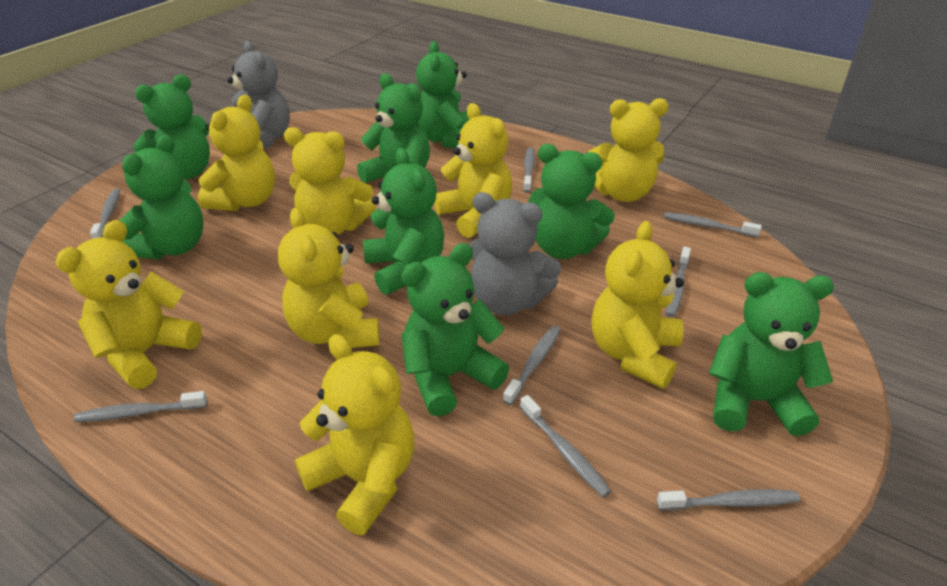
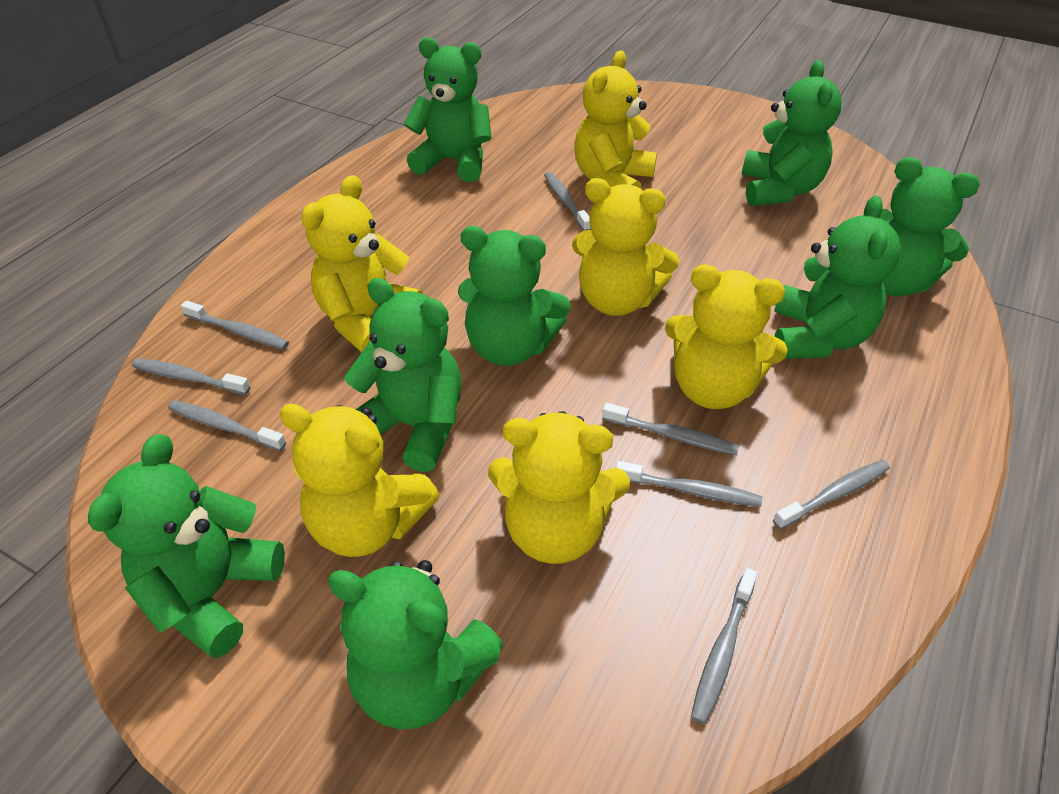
grey teddy bear: 2 -> 0
yellow teddy bear: 8 -> 6

